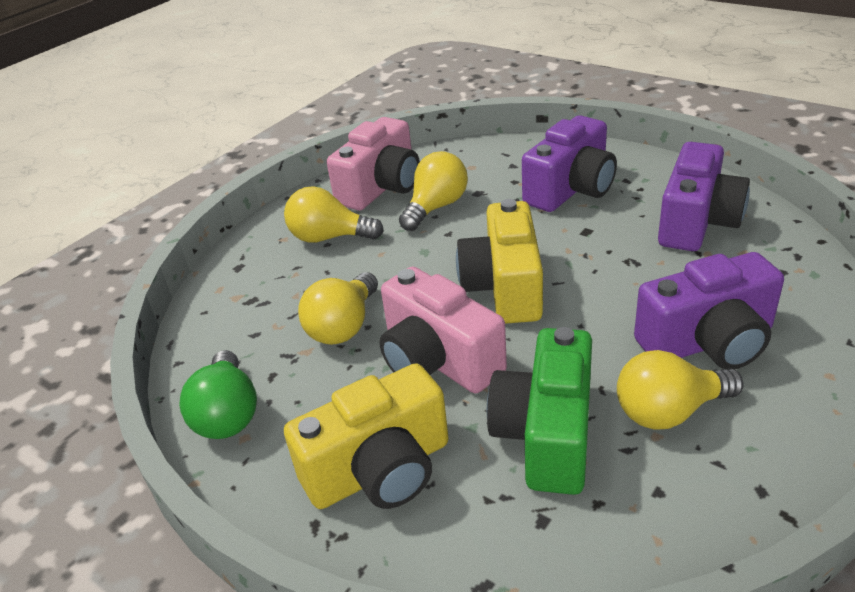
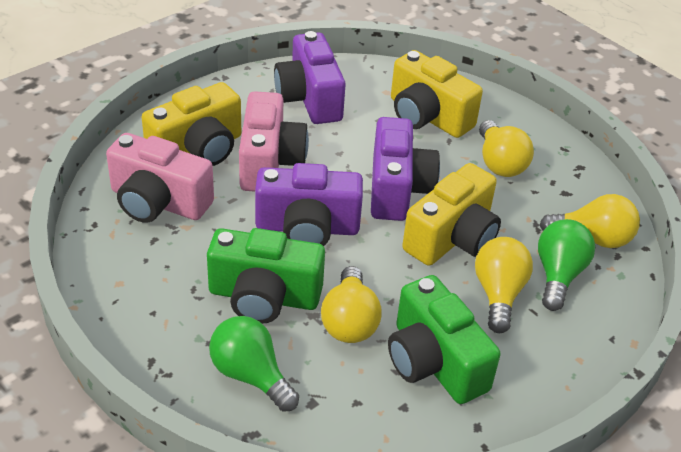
green camera: 1 -> 2
green light bulb: 1 -> 2
yellow camera: 2 -> 3

